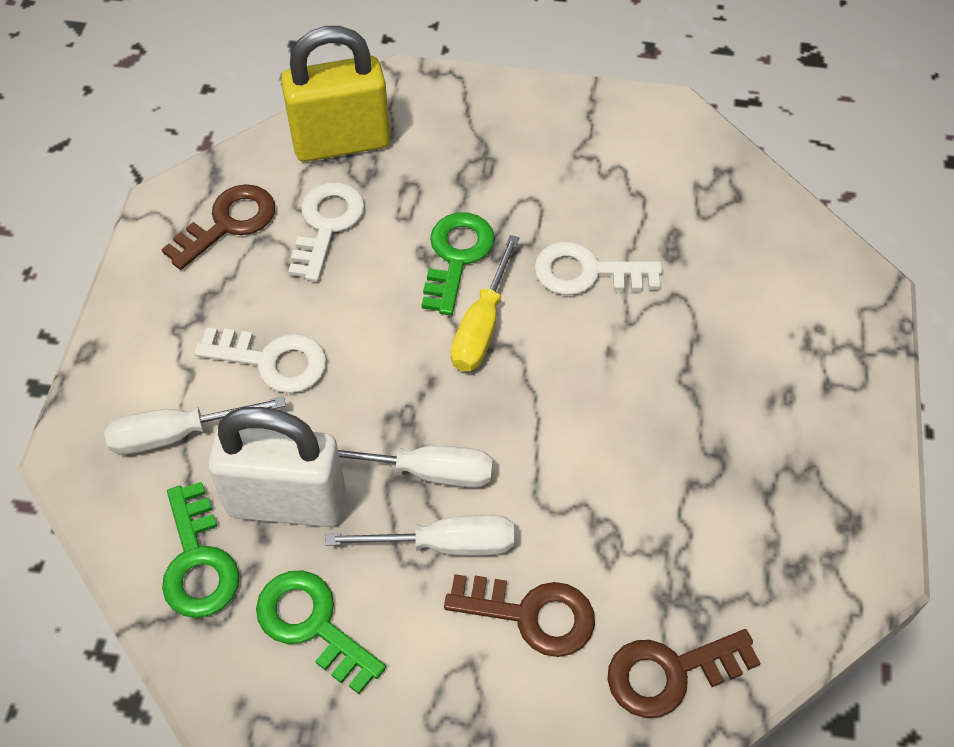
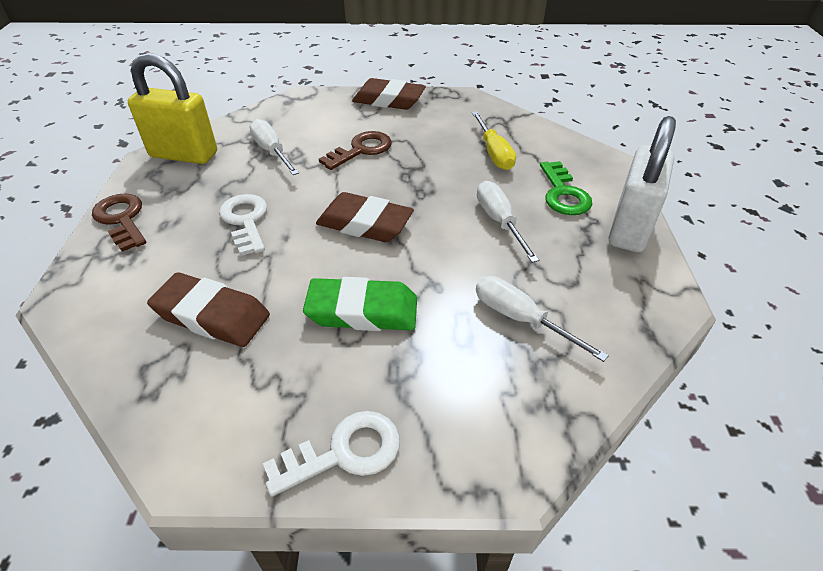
brown eraser: 0 -> 3
brown key: 3 -> 2
green eraser: 0 -> 1
green key: 3 -> 1
white key: 3 -> 2

